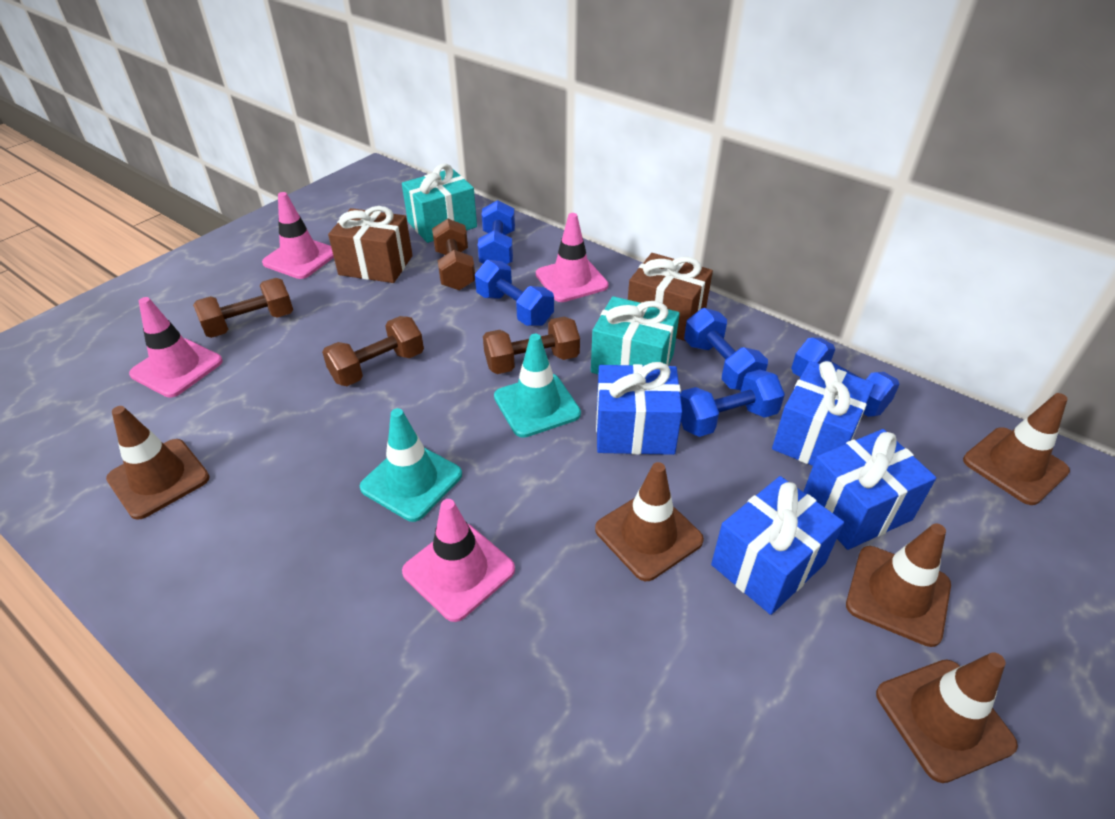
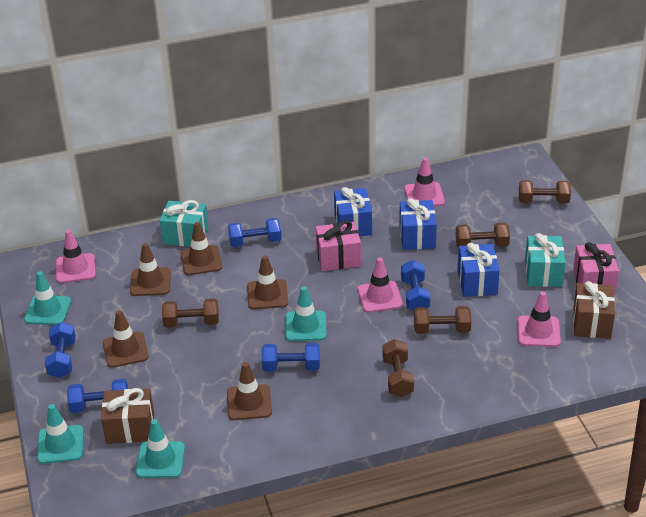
blue gift: 4 -> 3
brown dumbbell: 4 -> 5
pink gift: 0 -> 2
turquoise traffic cone: 2 -> 4

